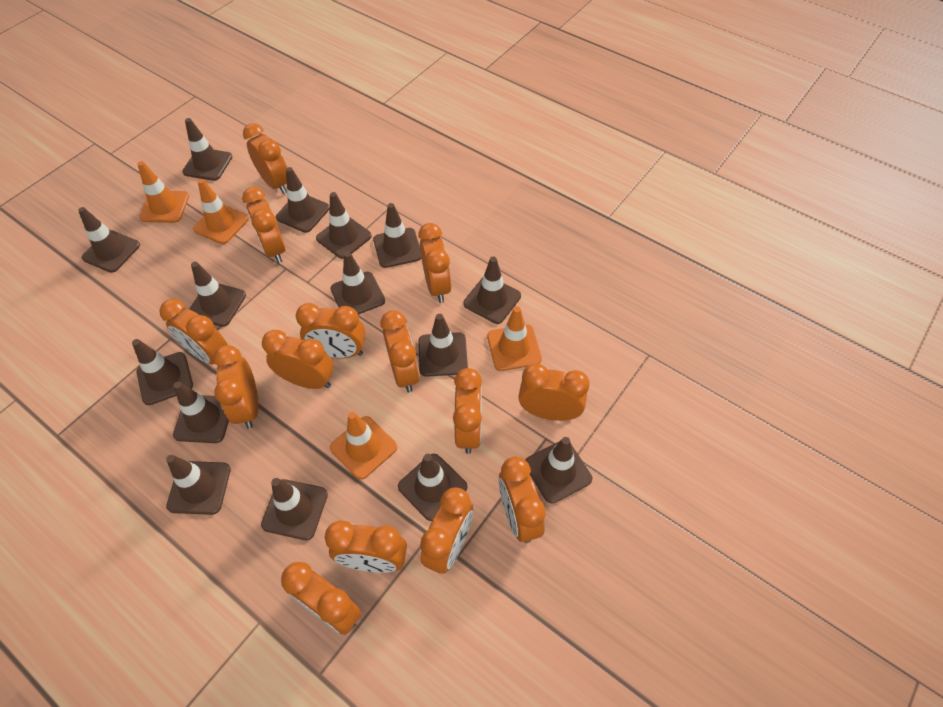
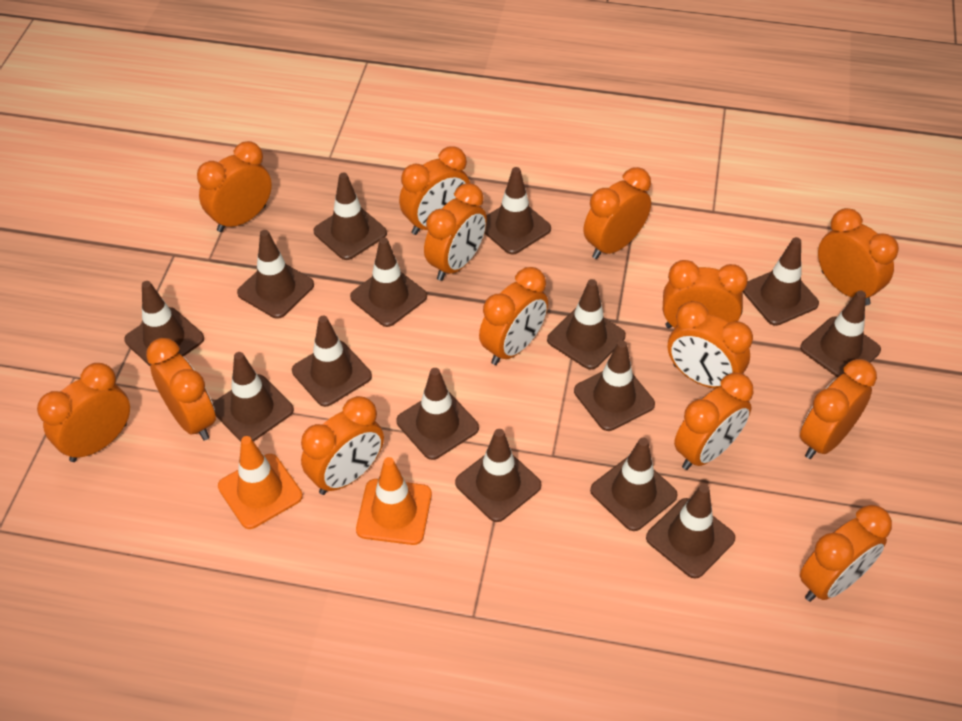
orange traffic cone: 4 -> 2

